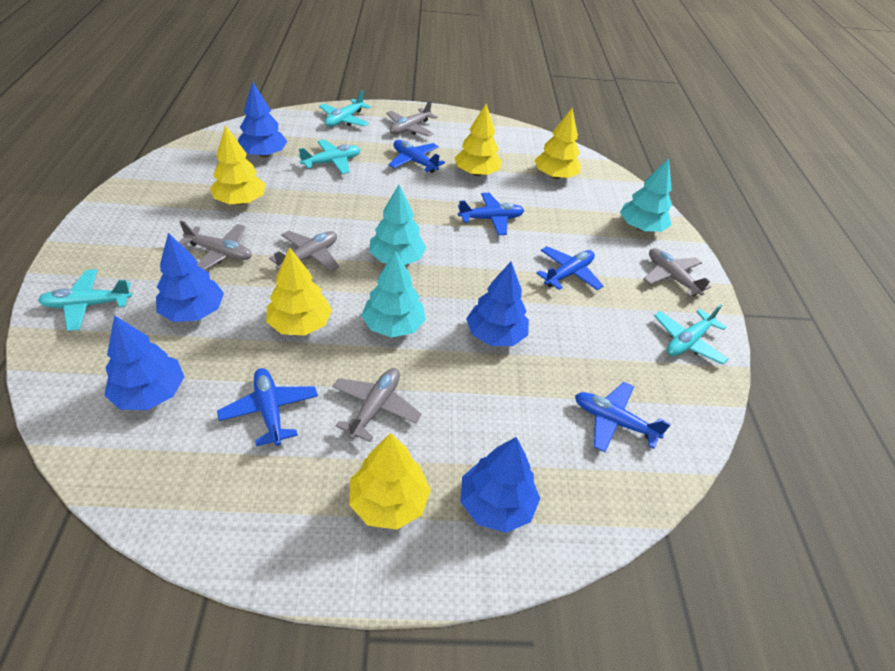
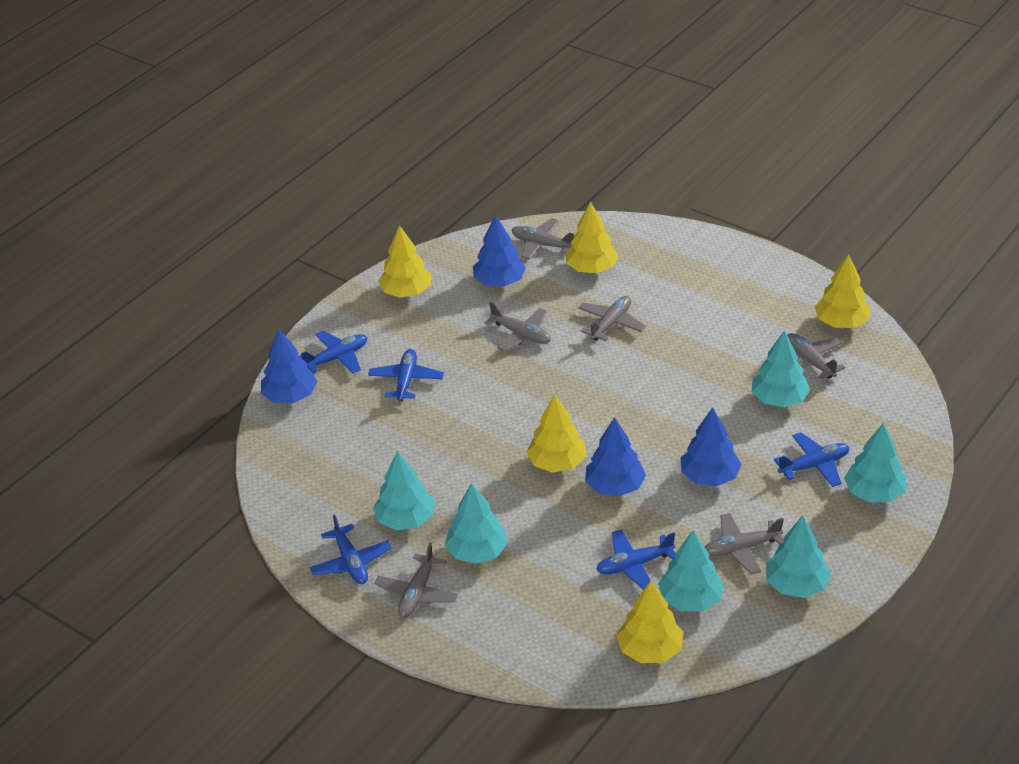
blue tree: 5 -> 4
grey plane: 5 -> 6
turquoise plane: 4 -> 0
turquoise tree: 3 -> 6

